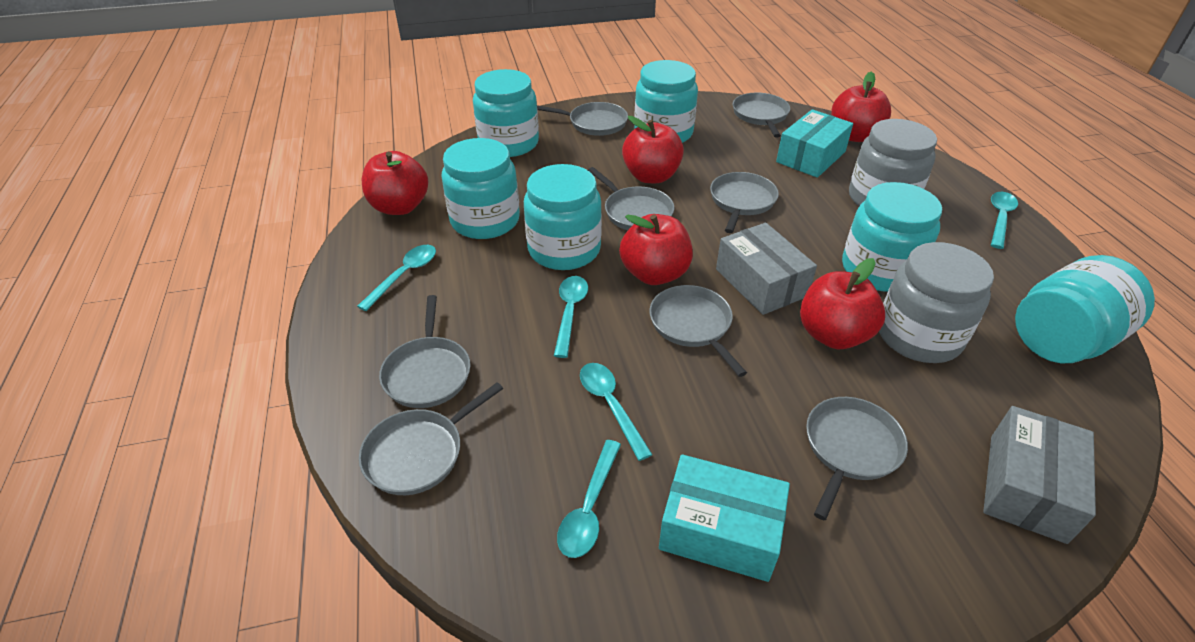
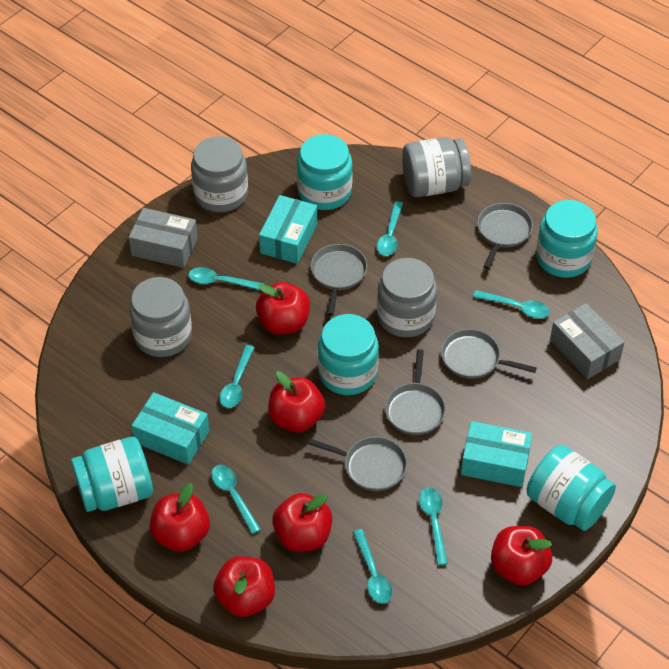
grey jar: 2 -> 4
grey pan: 8 -> 5
red apple: 5 -> 6
turquoise box: 2 -> 3
turquoise jar: 6 -> 5
turquoise spoon: 5 -> 7

